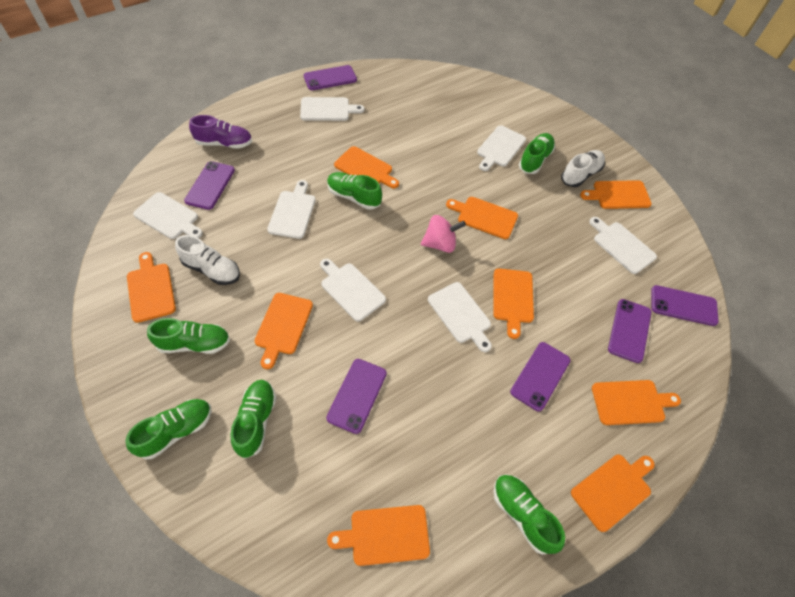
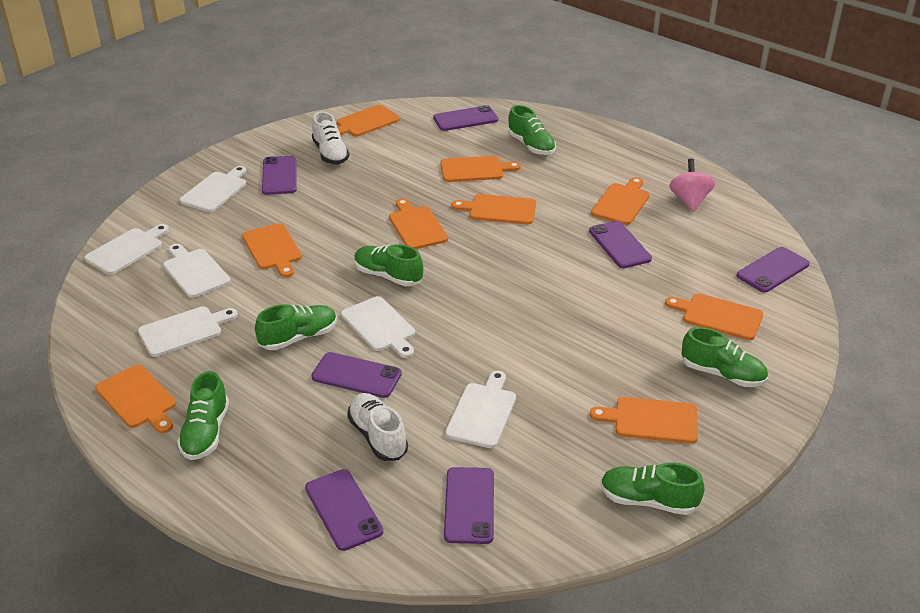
purple phone: 6 -> 7
purple shoe: 1 -> 0
white cutting board: 7 -> 6

